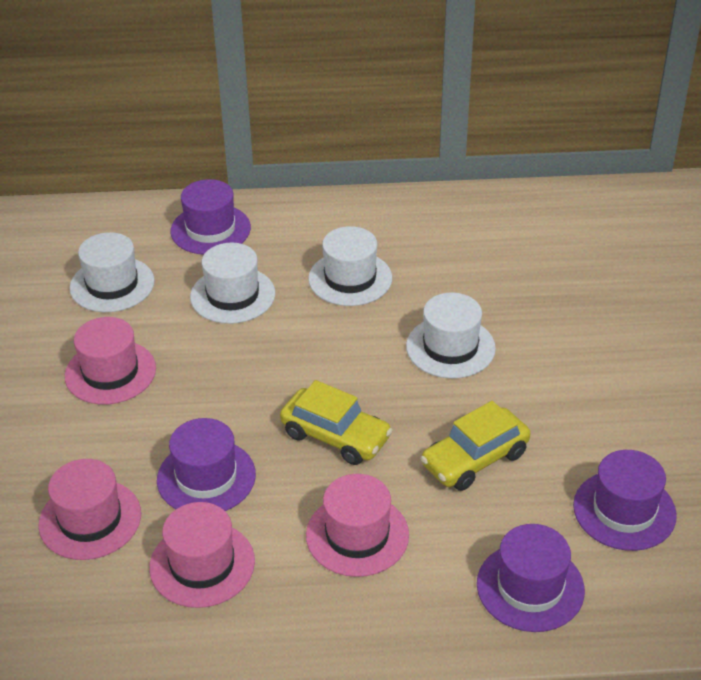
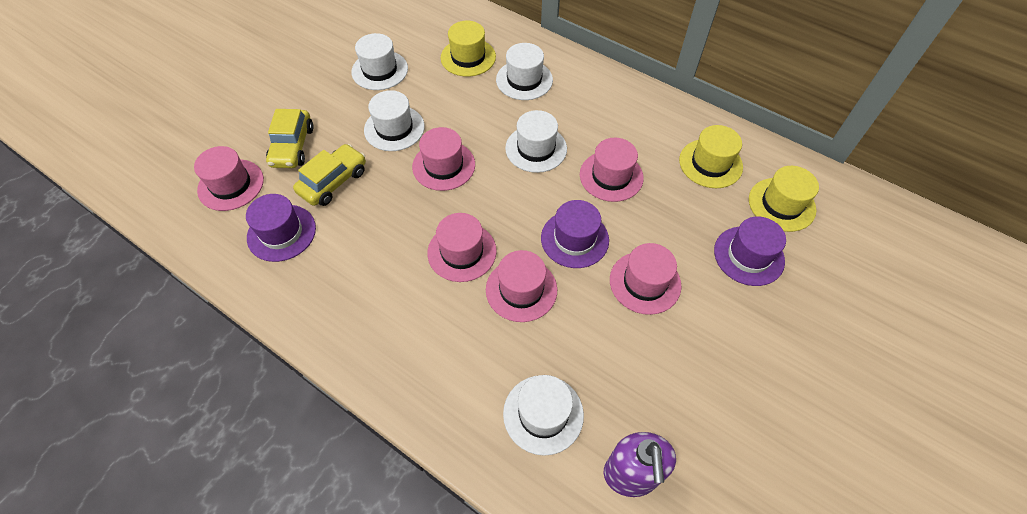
pink hat: 4 -> 6
purple hat: 4 -> 3
purple soap dispenser: 0 -> 1
white hat: 4 -> 5
yellow hat: 0 -> 3

